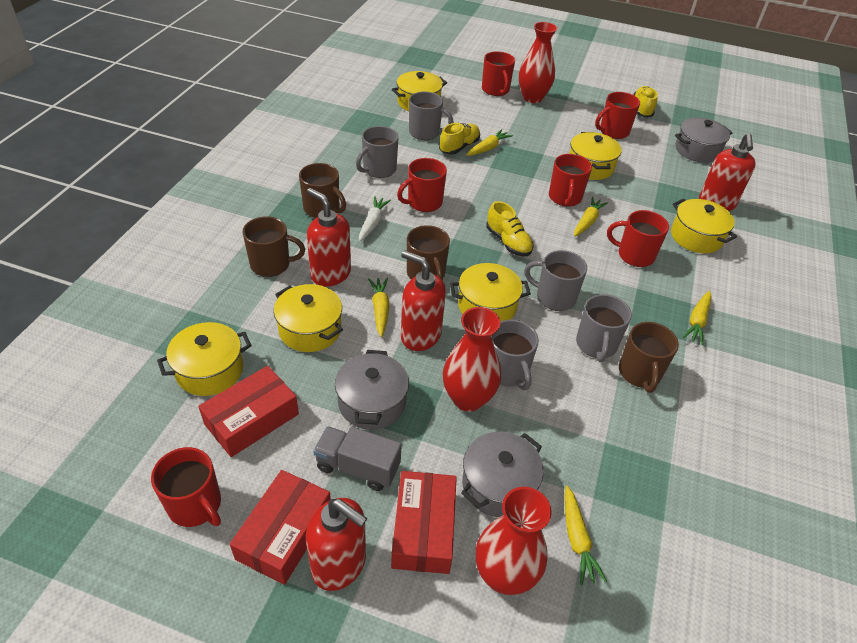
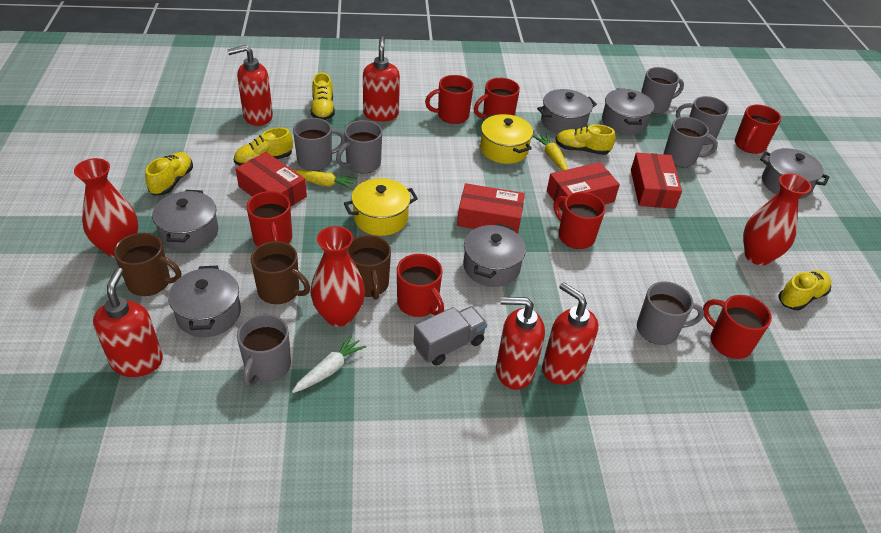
brown mug: 4 -> 3
grey mug: 5 -> 7
grey pot: 3 -> 6
red box: 3 -> 4
red mug: 6 -> 7
red soap dispenser: 4 -> 5
yellow carrot: 5 -> 2
yellow pot: 6 -> 2
yellow shoe: 3 -> 5

